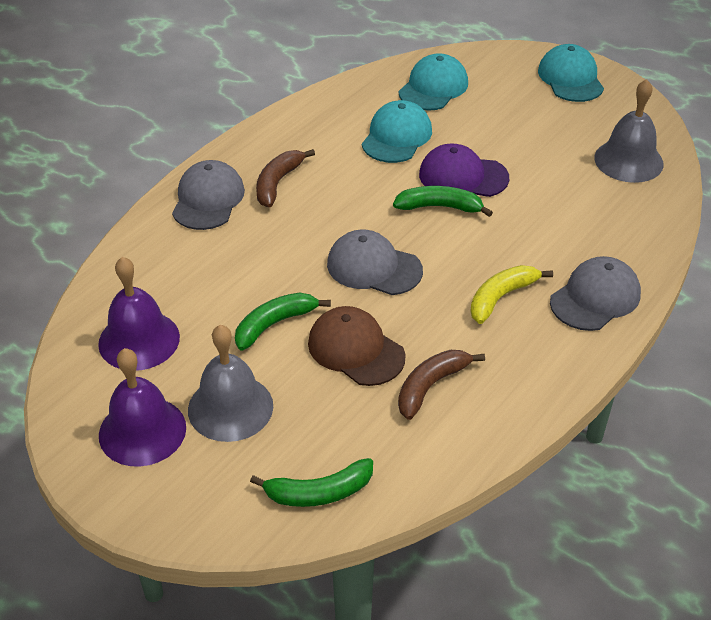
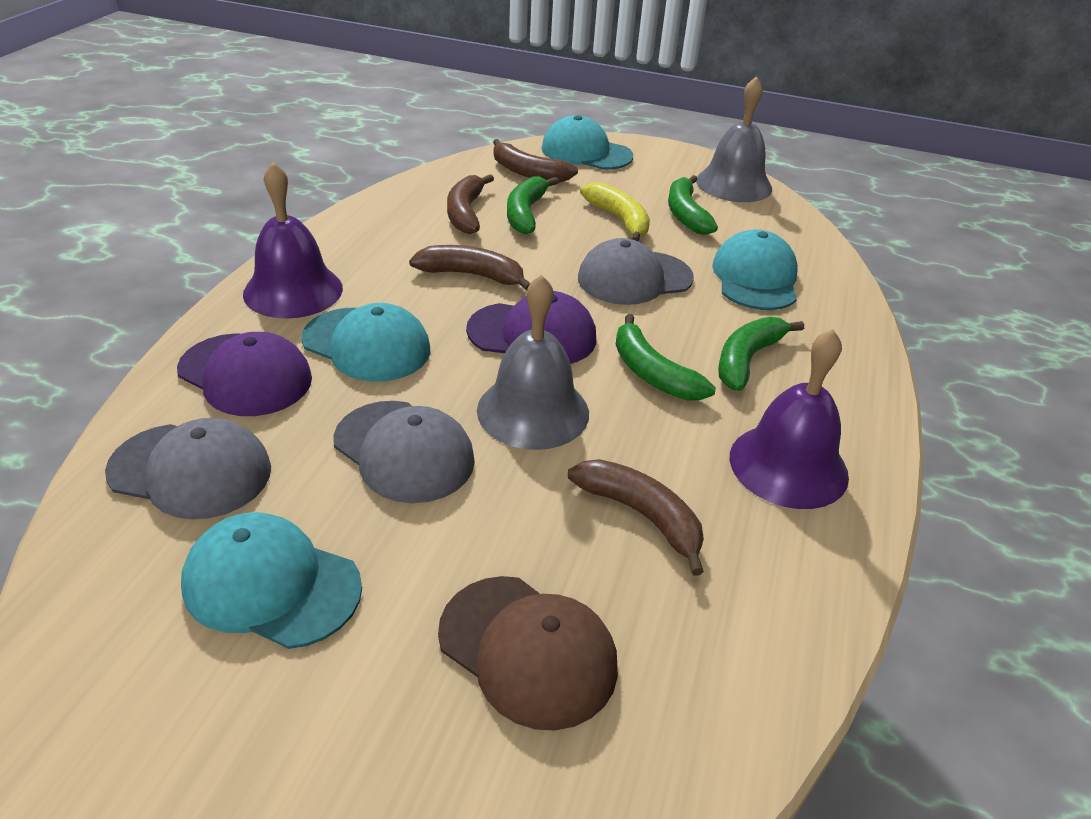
brown banana: 2 -> 4
green banana: 3 -> 4
purple cap: 1 -> 2
turquoise cap: 3 -> 4

